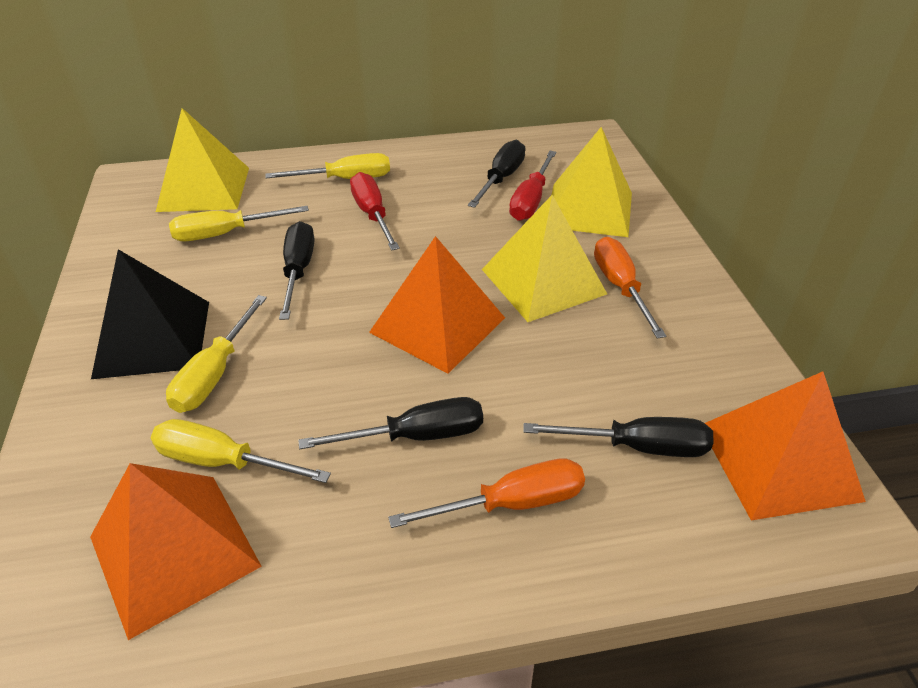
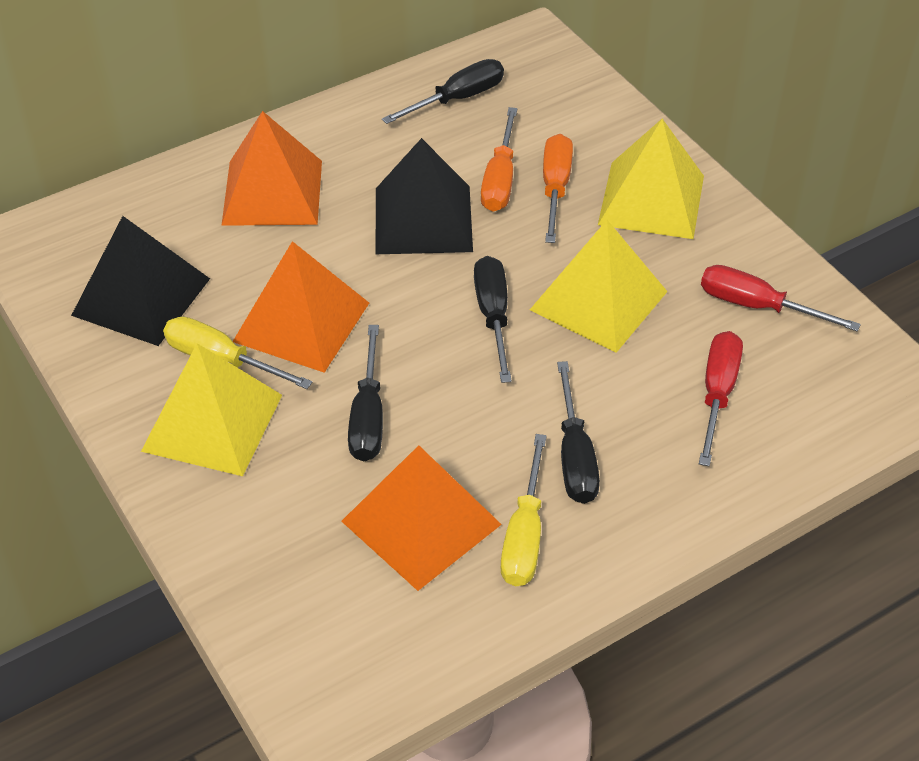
black pyramid: 1 -> 2
yellow screwdriver: 4 -> 2

